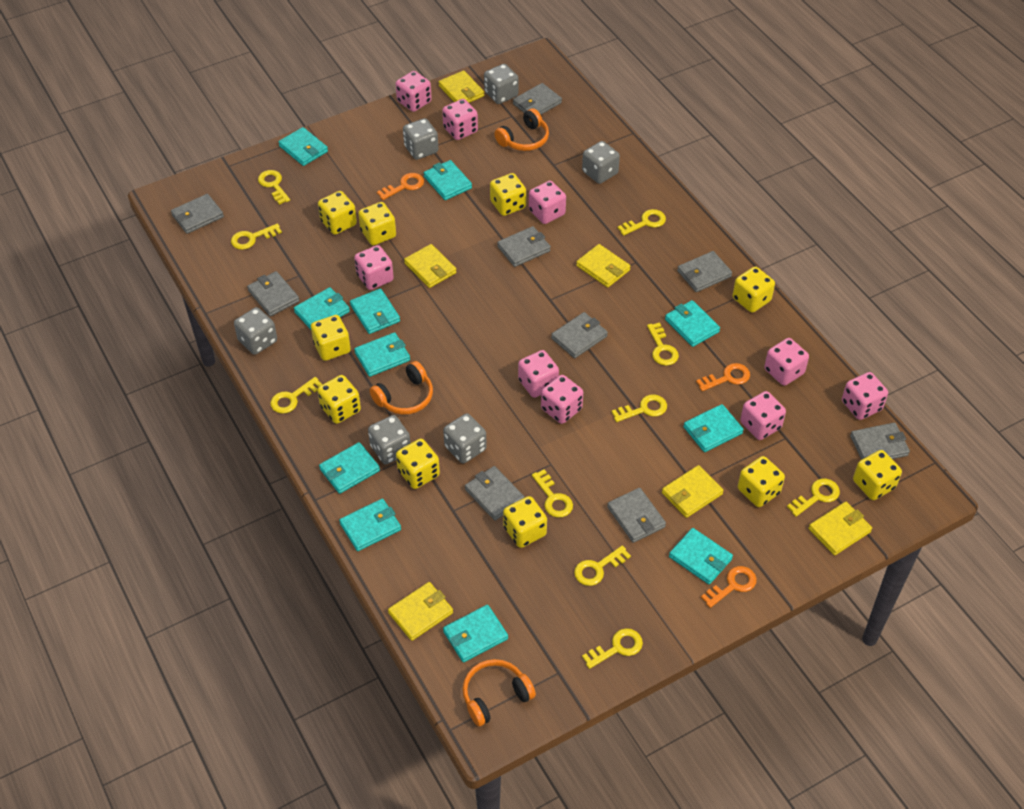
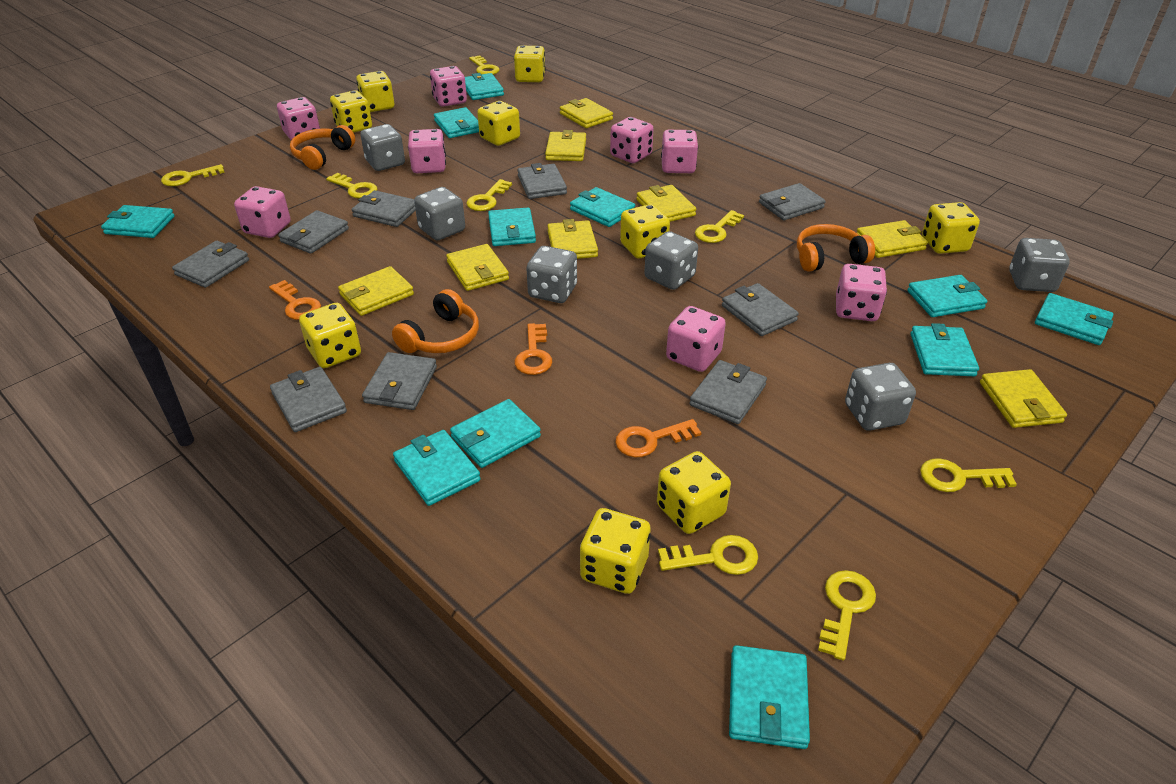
pink dice: 9 -> 8
yellow dice: 10 -> 9
yellow key: 10 -> 8
yellow wallet: 6 -> 8

